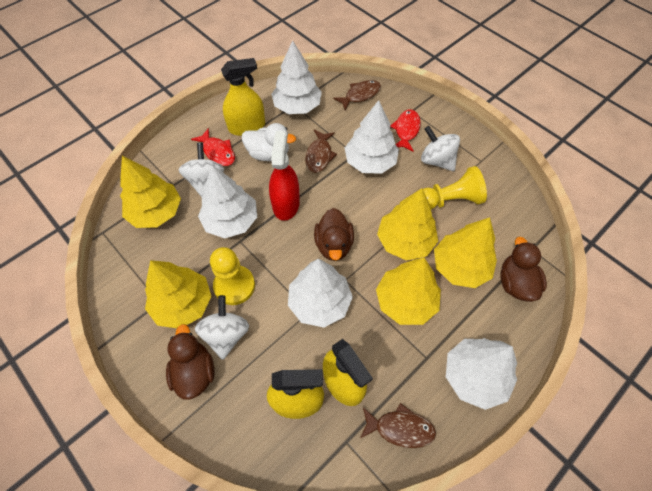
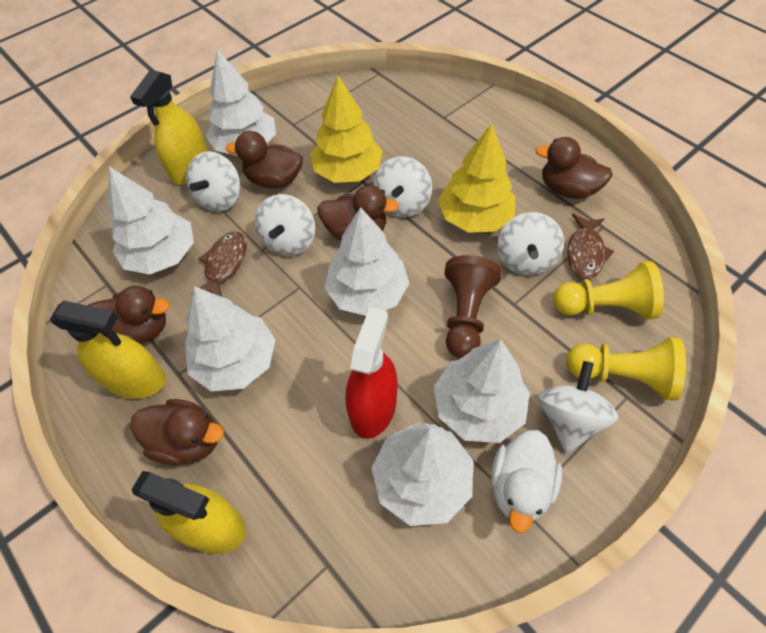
brown duck: 3 -> 5
brown fish: 3 -> 2
brown pawn: 0 -> 1
red fish: 2 -> 0
white spinning top: 3 -> 5
white tree: 5 -> 6
yellow tree: 5 -> 2

